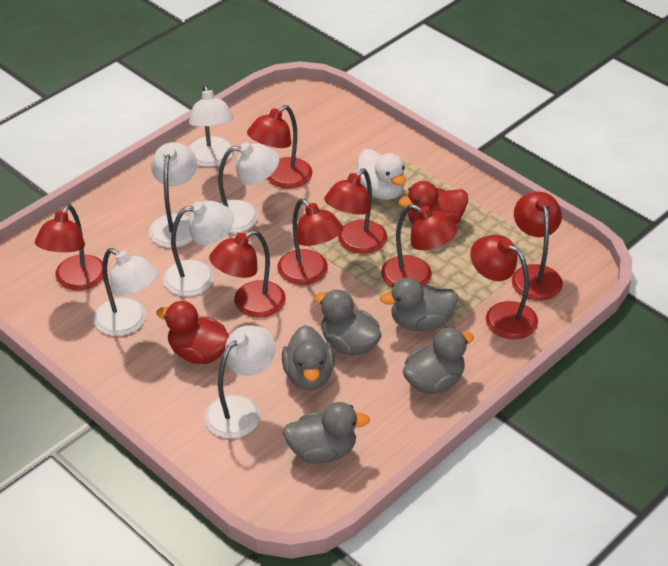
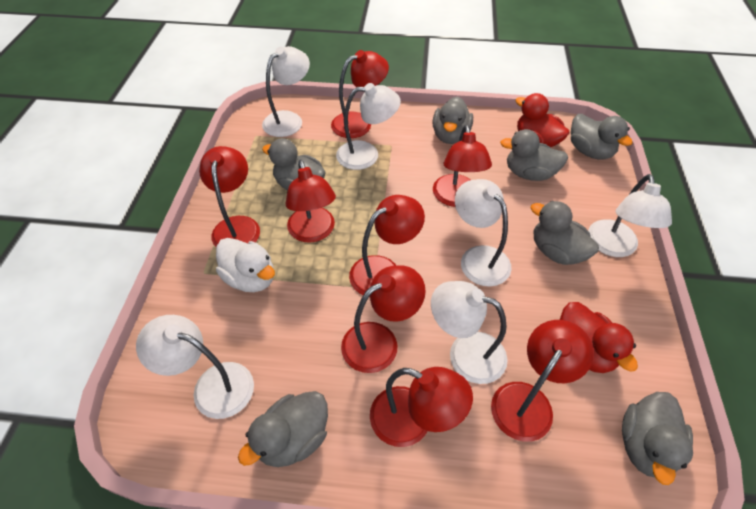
grey duck: 5 -> 7

